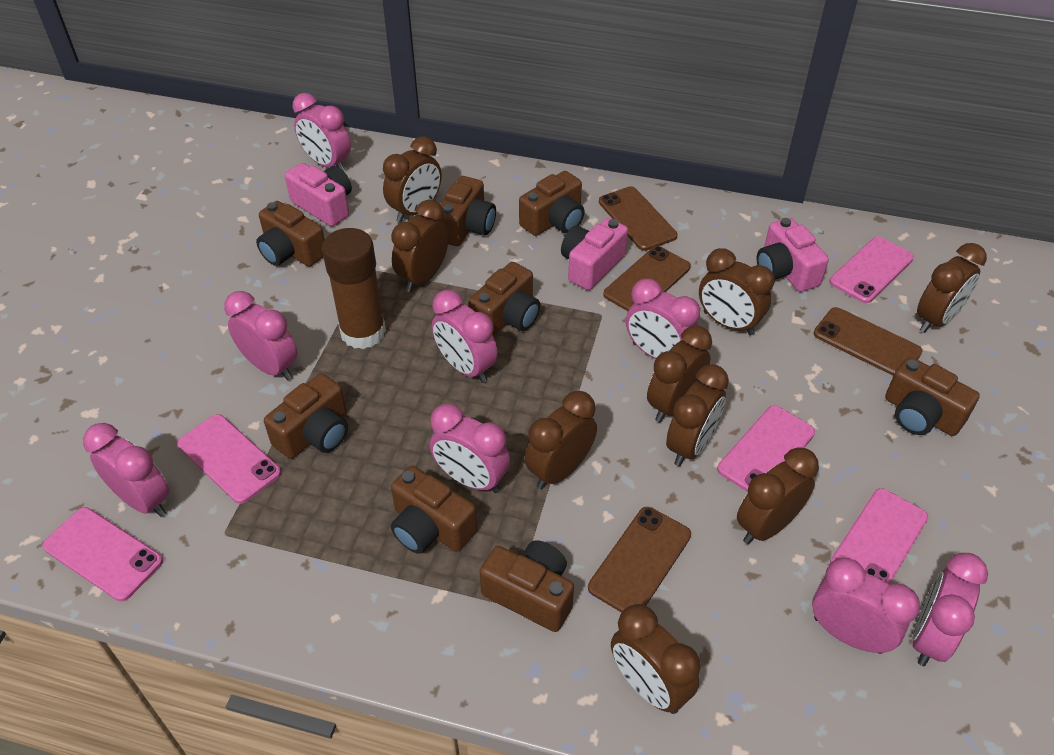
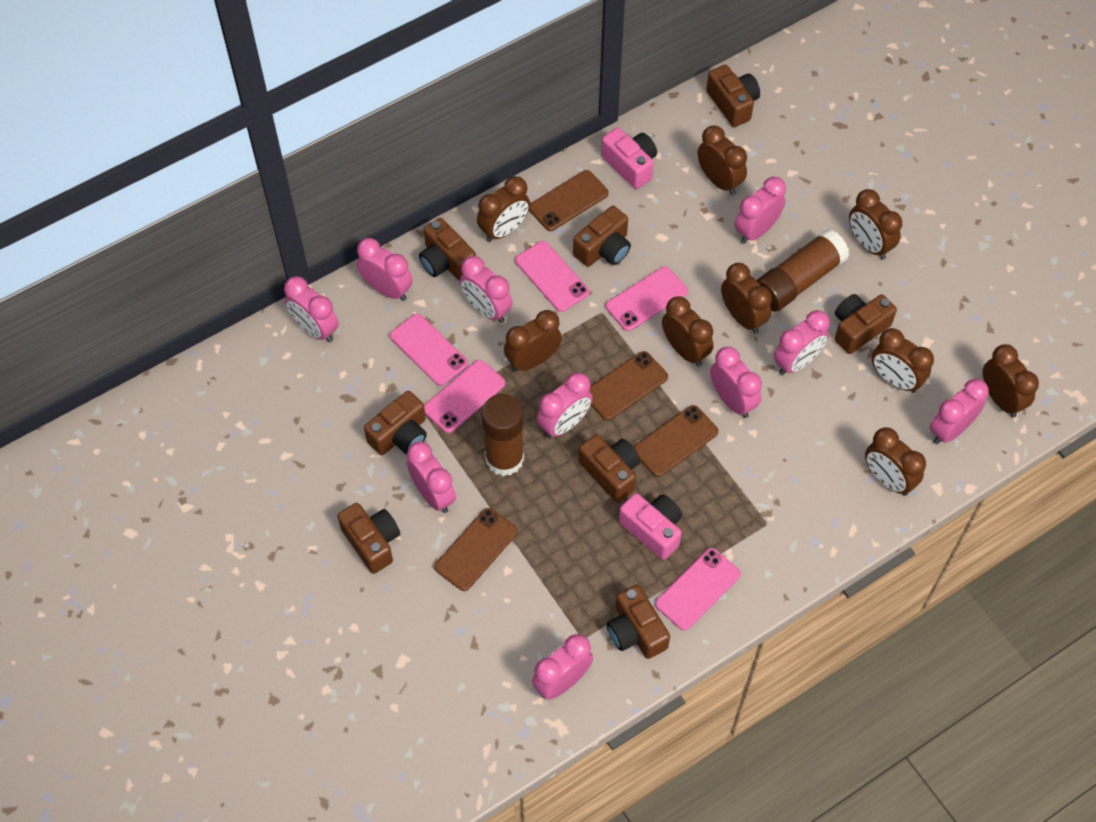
brown glue stick: 1 -> 2
pink camera: 3 -> 2
pink clock: 8 -> 10

